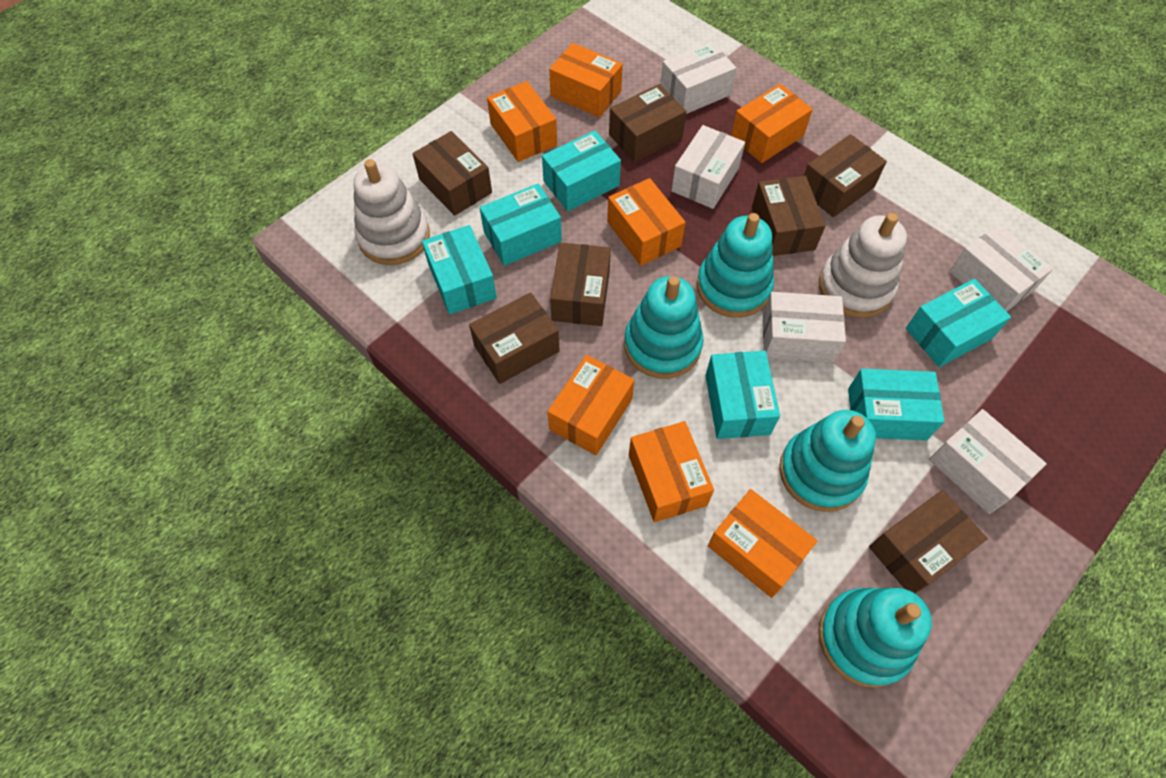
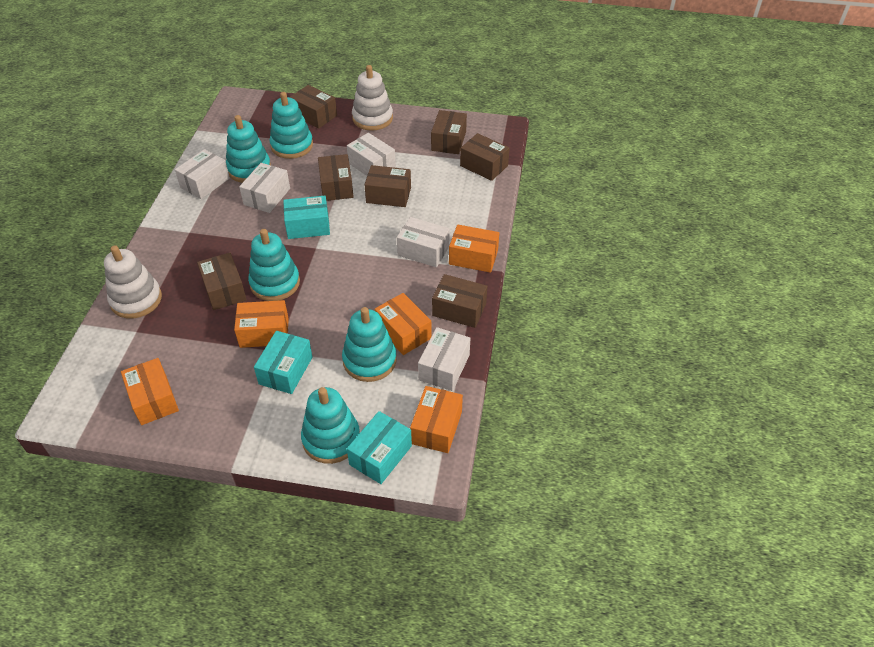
orange box: 7 -> 5
turquoise box: 6 -> 3
turquoise stacking toy: 4 -> 5

